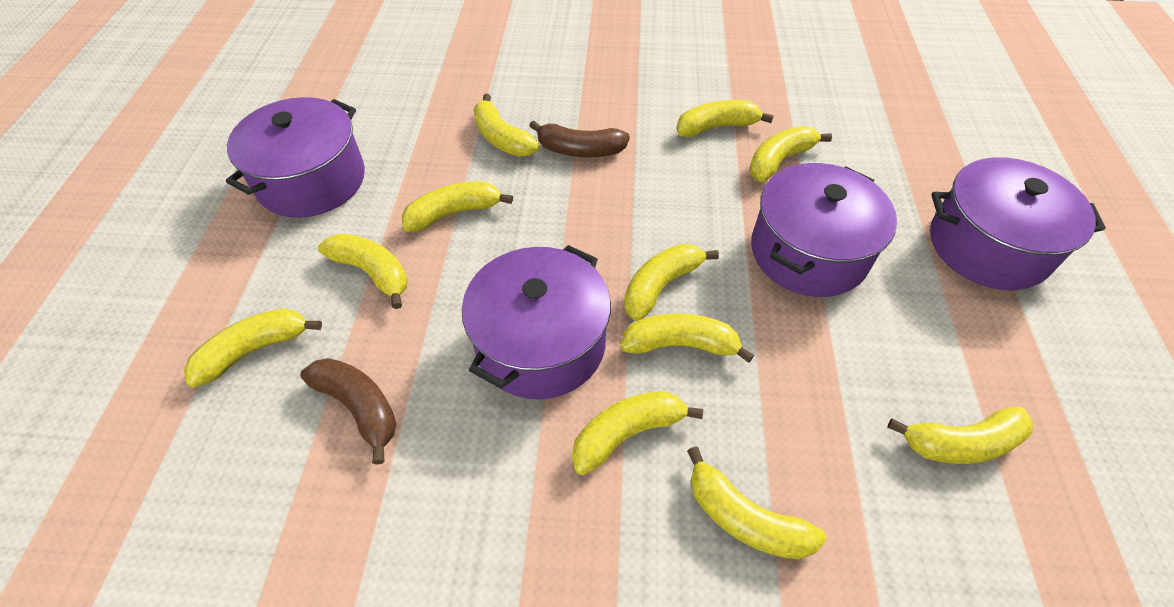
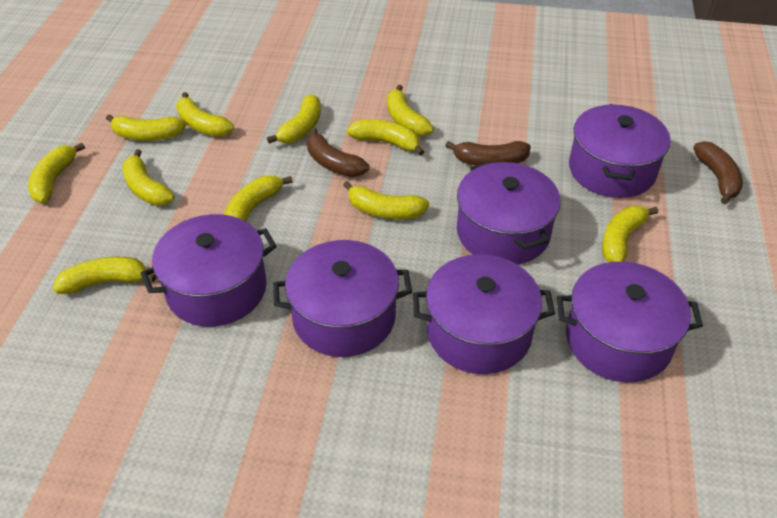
brown banana: 2 -> 3
purple pot: 4 -> 6

